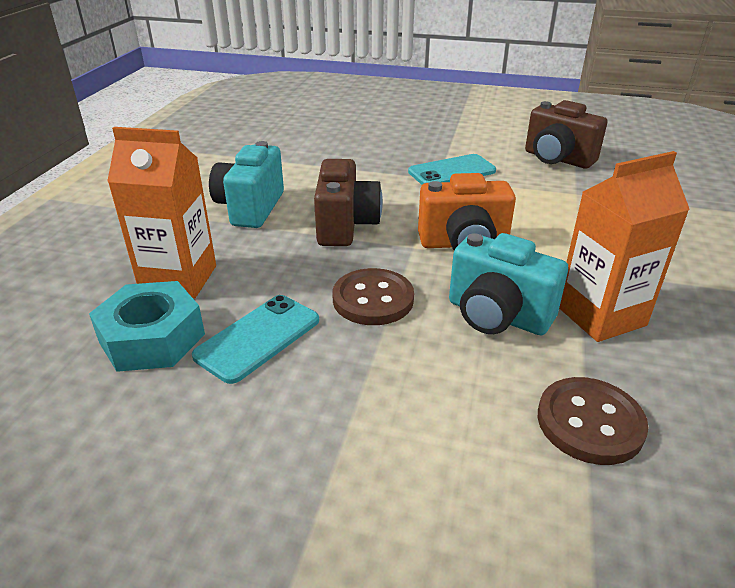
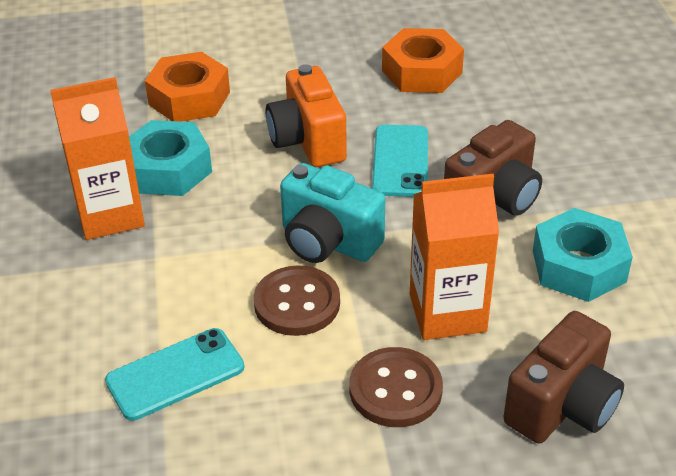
orange nut: 0 -> 2
turquoise camera: 2 -> 1
turquoise nut: 1 -> 2

